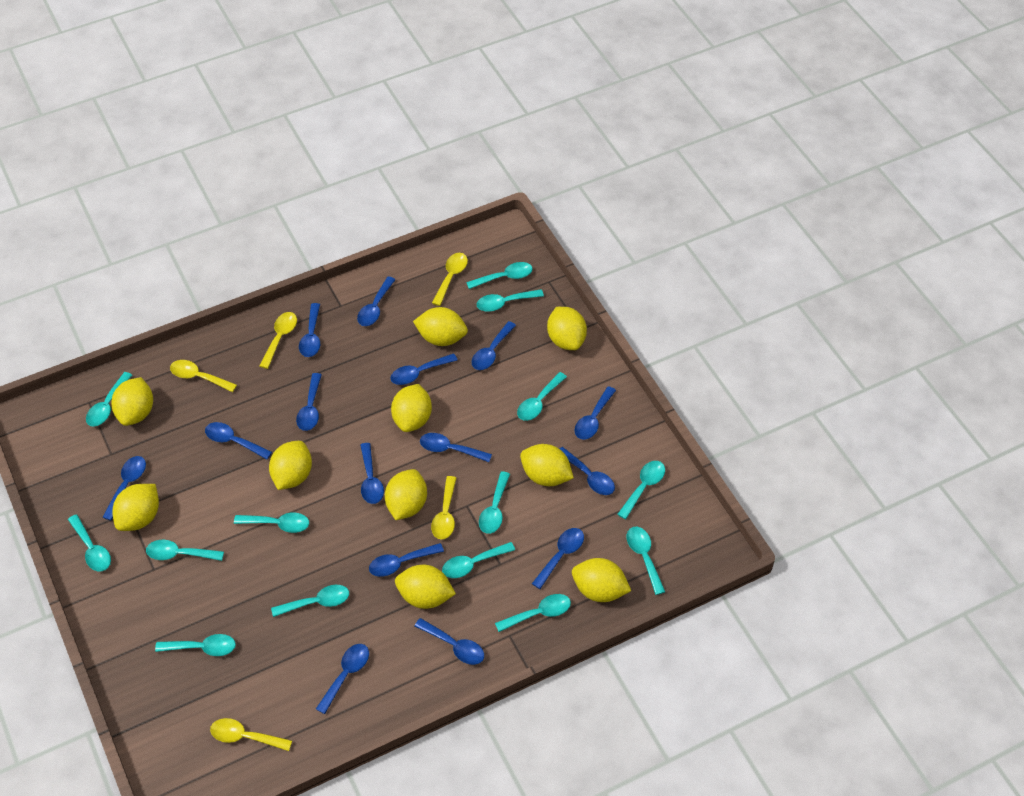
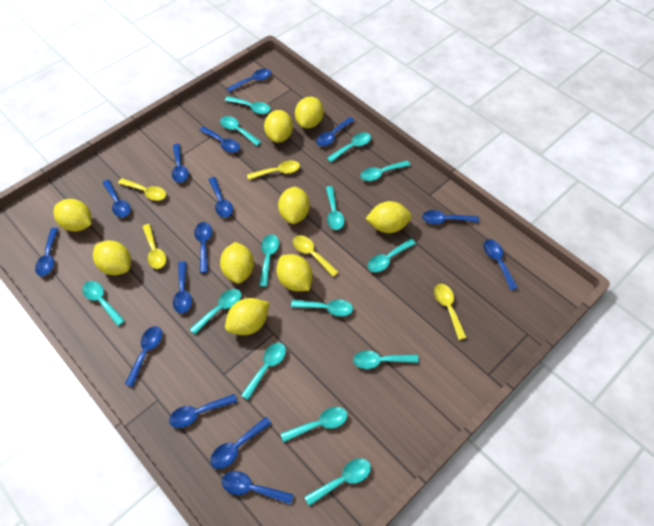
yellow lemon: 10 -> 9

